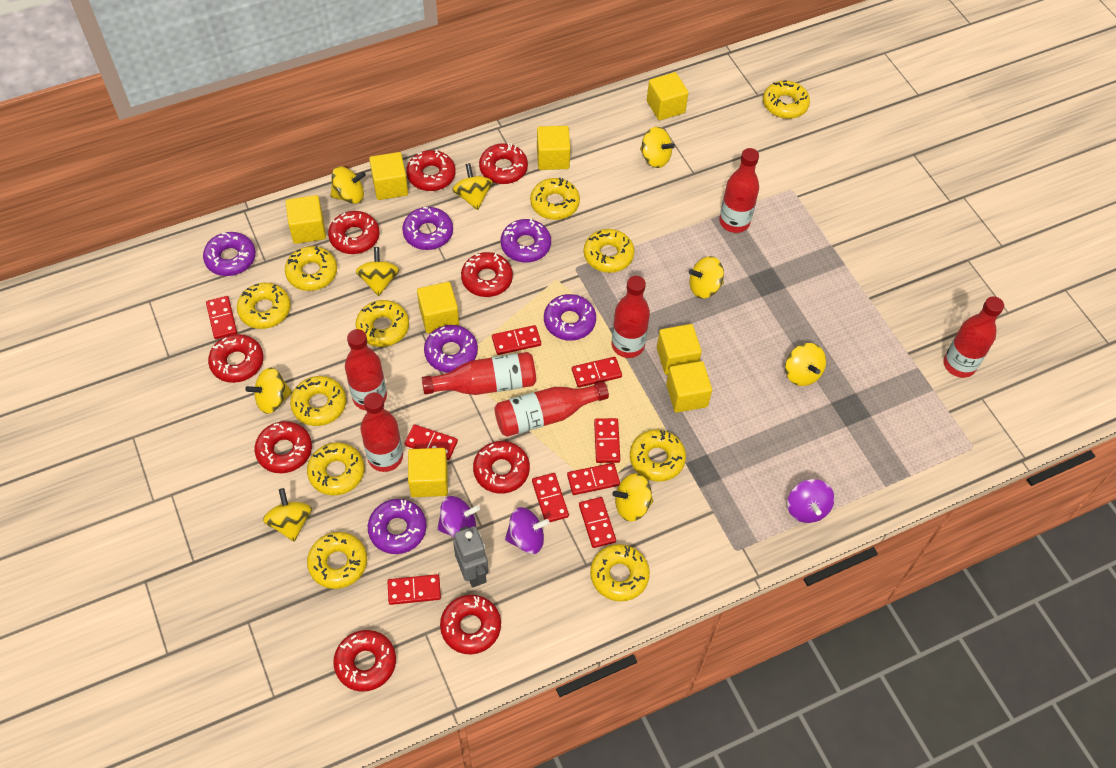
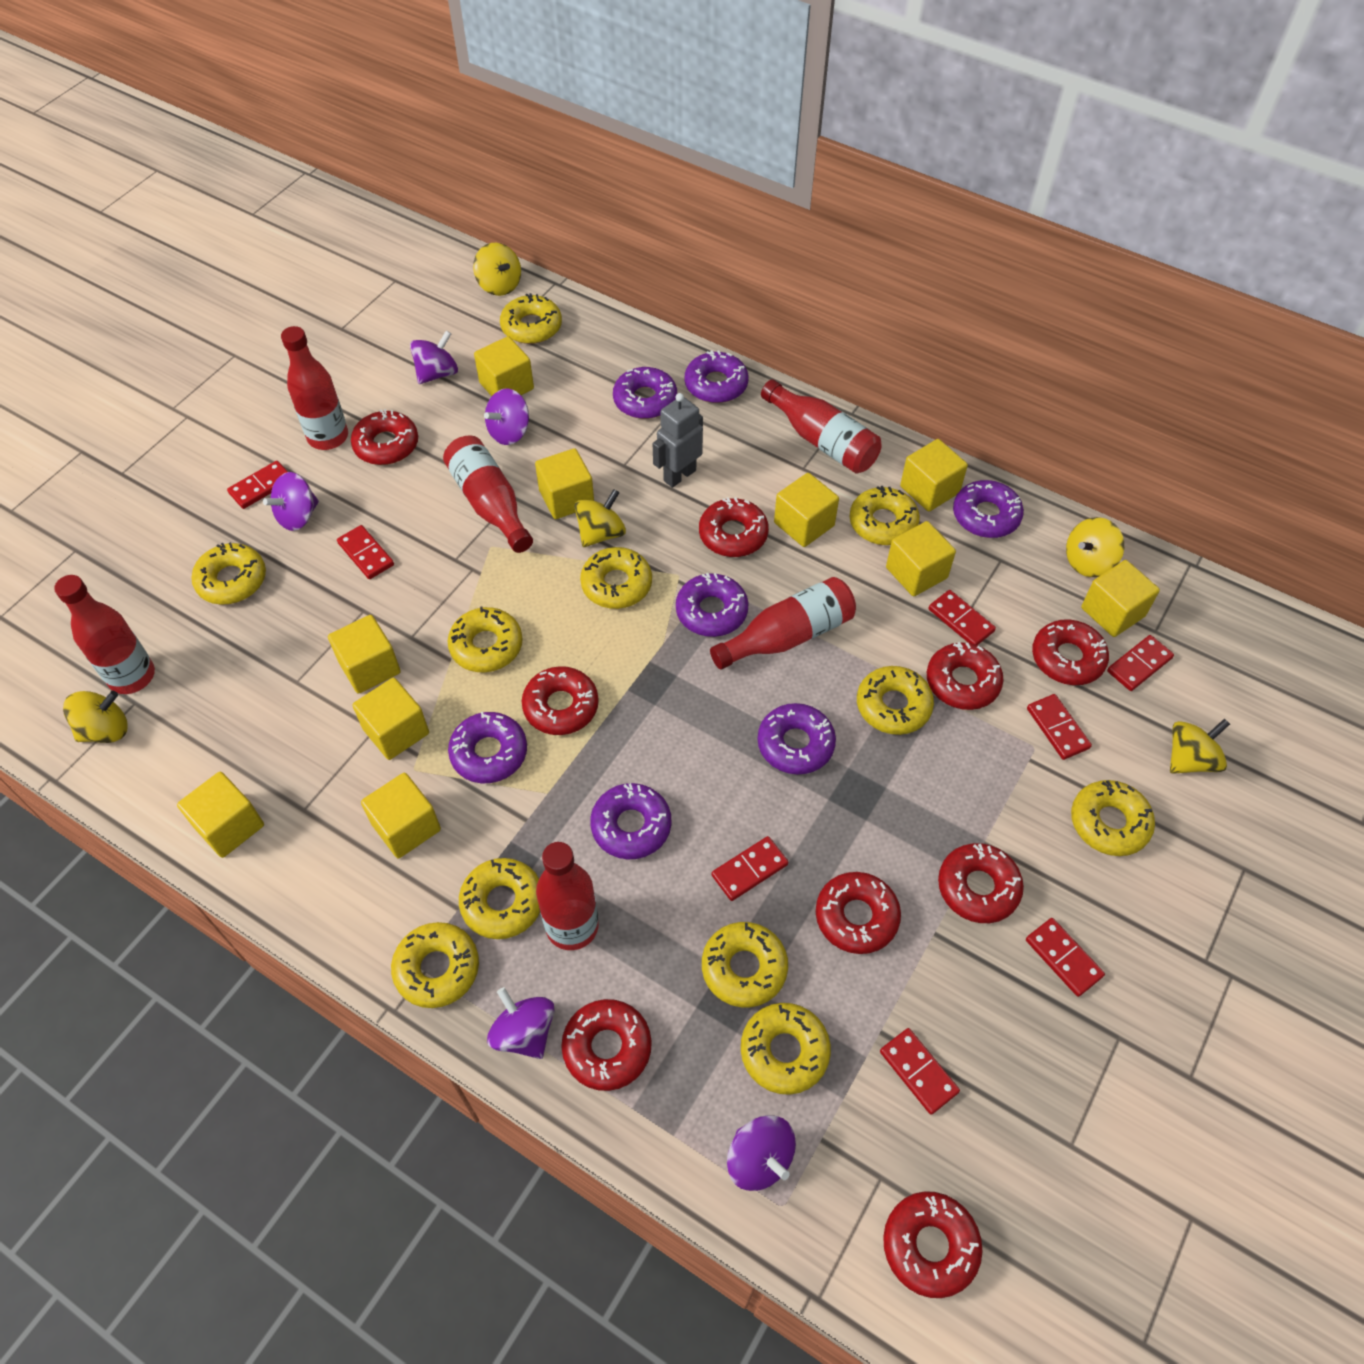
purple donut: 6 -> 7
purple spinning top: 3 -> 5
red bottle: 7 -> 6
red domino: 9 -> 8
yellow cube: 8 -> 10
yellow spinning top: 9 -> 5

